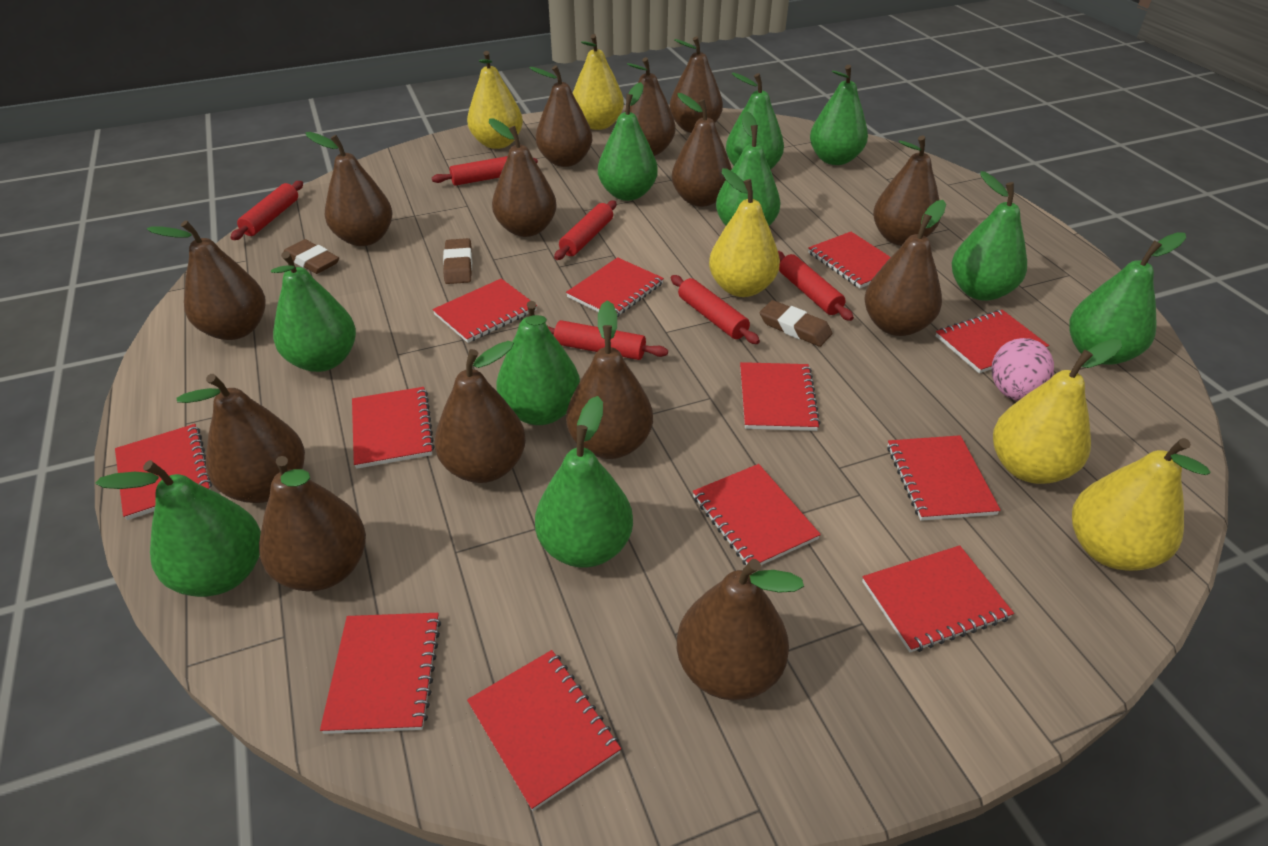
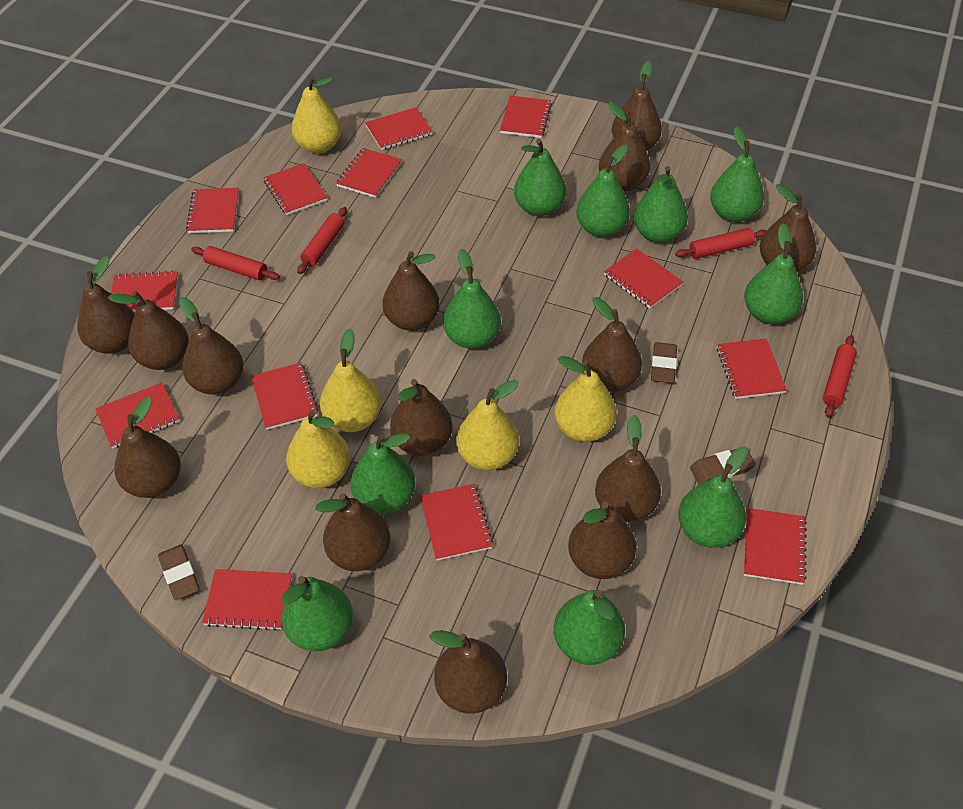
pink egg: 1 -> 0
red notebook: 12 -> 13
red rolling pin: 6 -> 4

